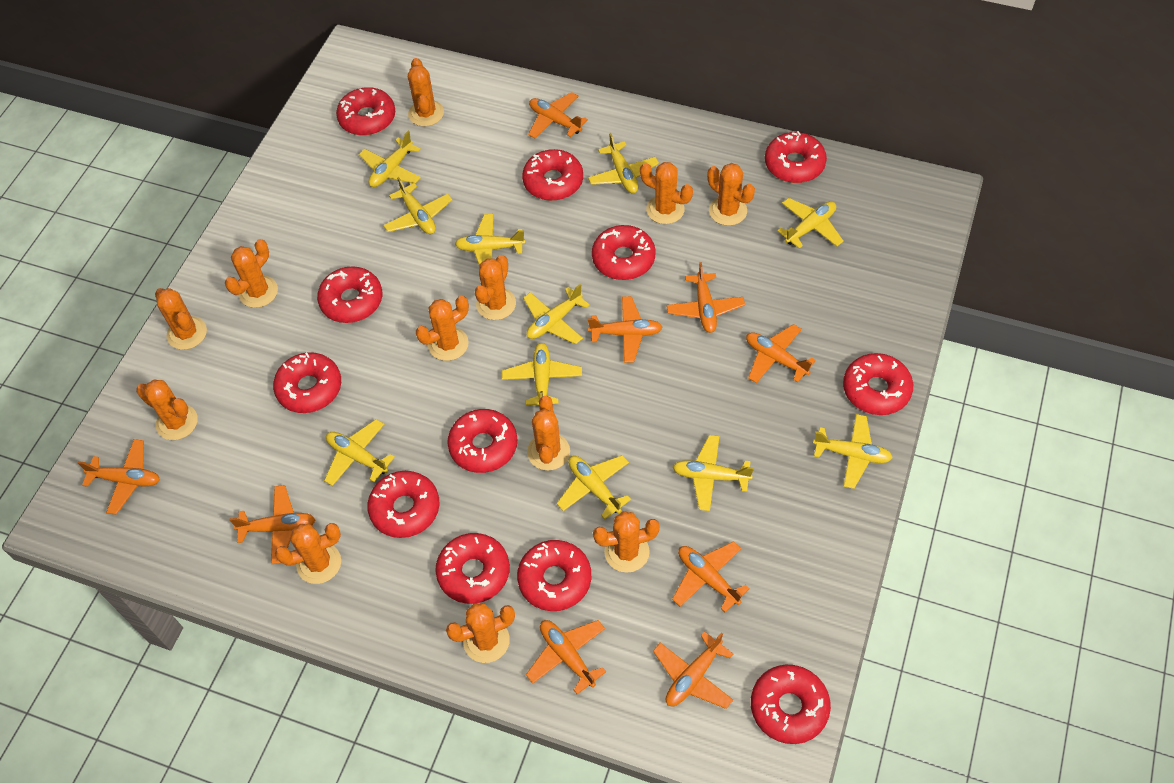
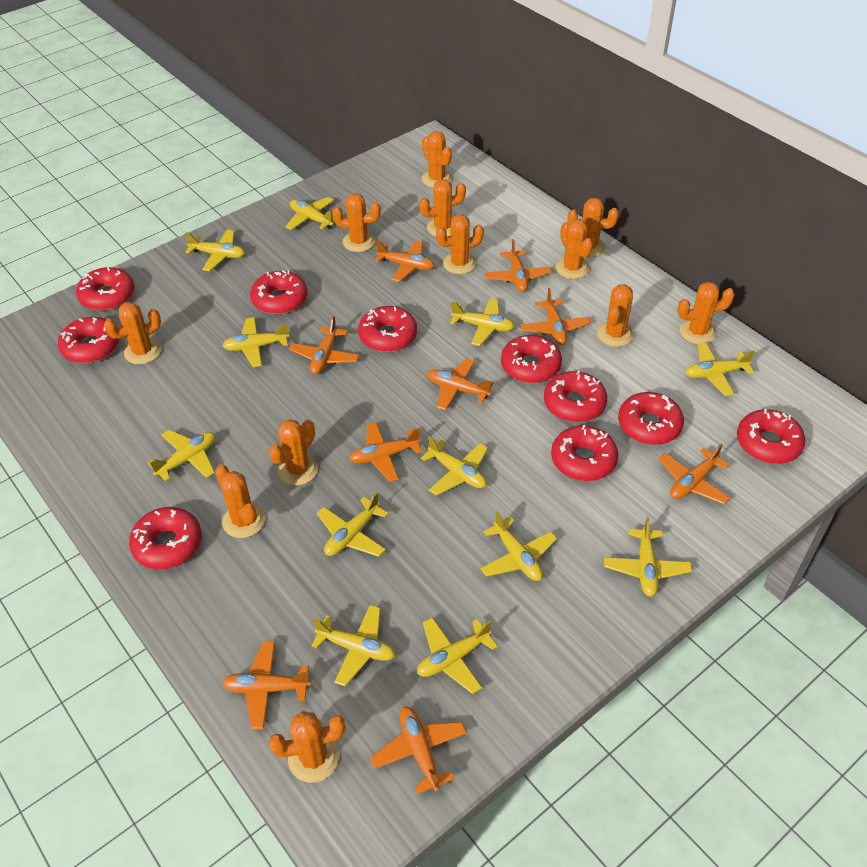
red donut: 12 -> 10
yellow plane: 11 -> 12

